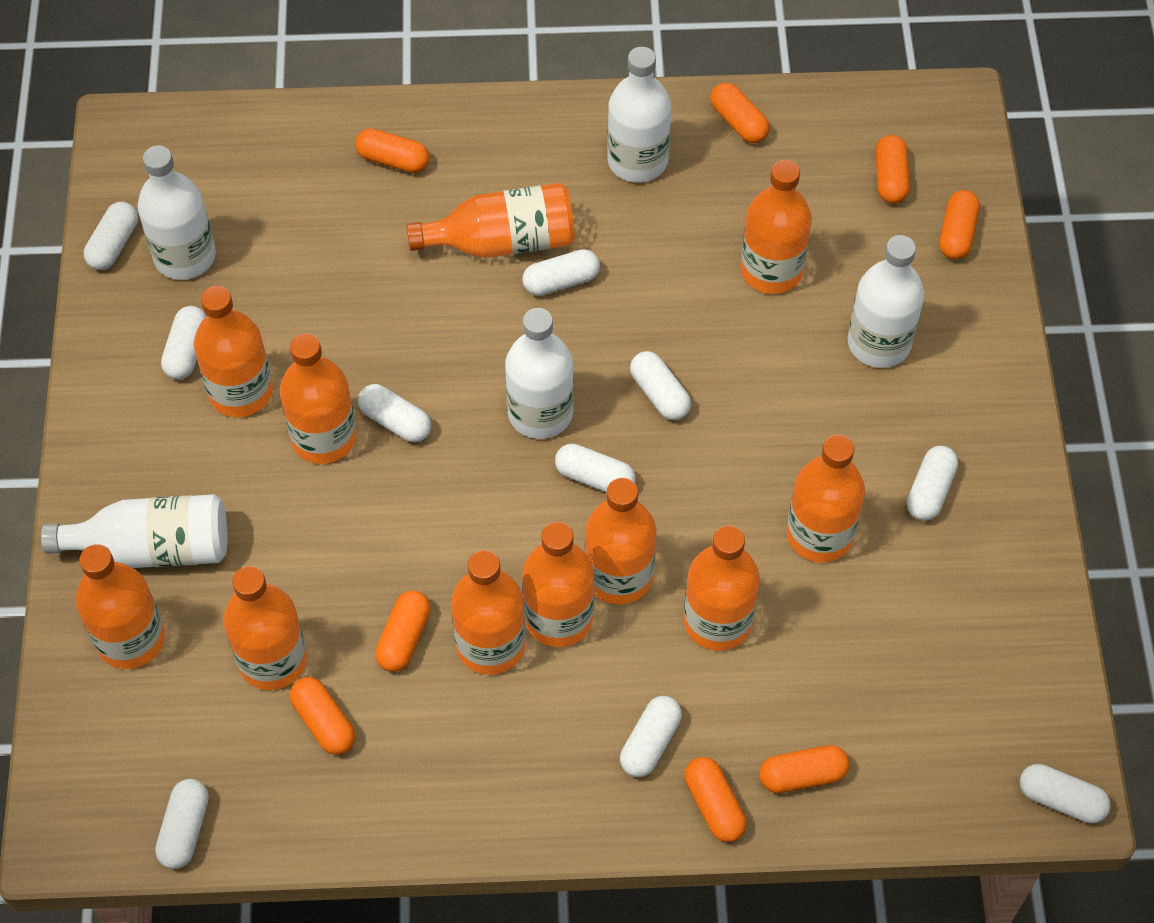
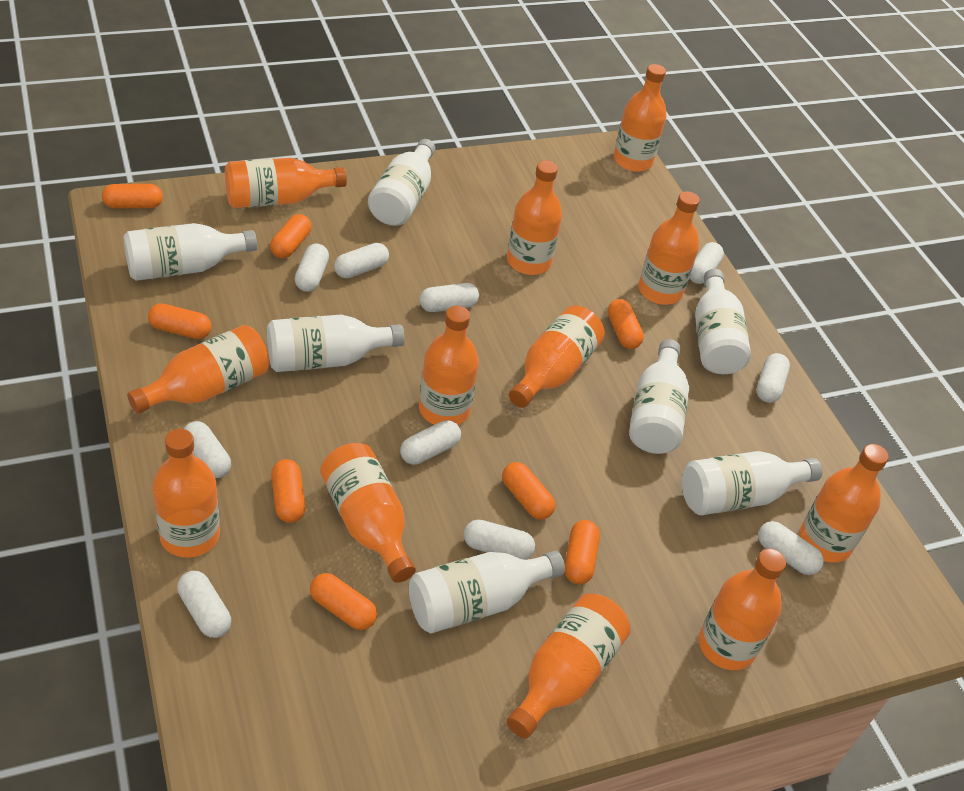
orange bottle: 11 -> 12
white bottle: 5 -> 7

